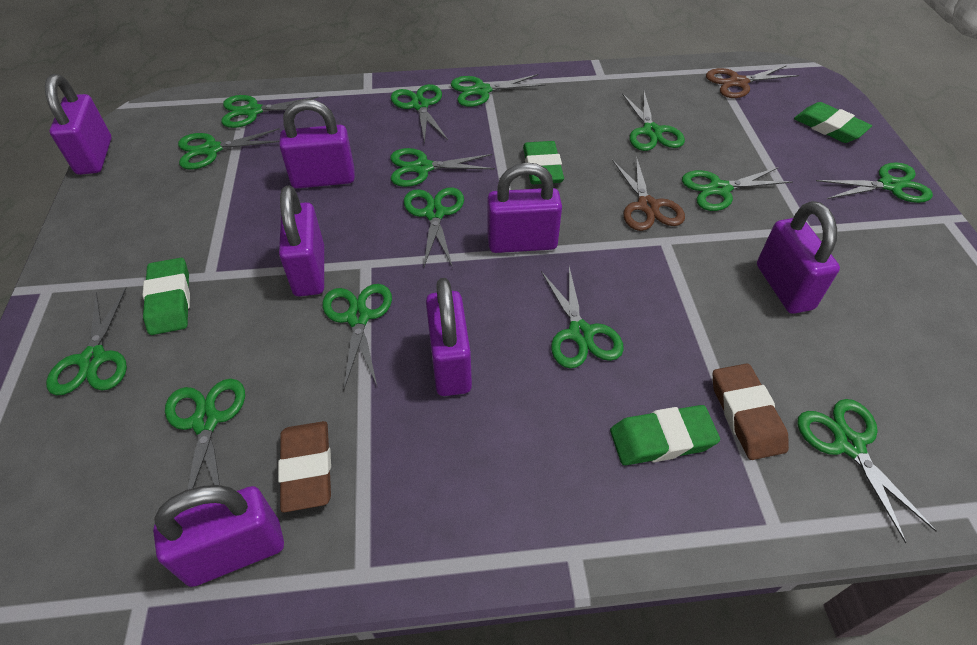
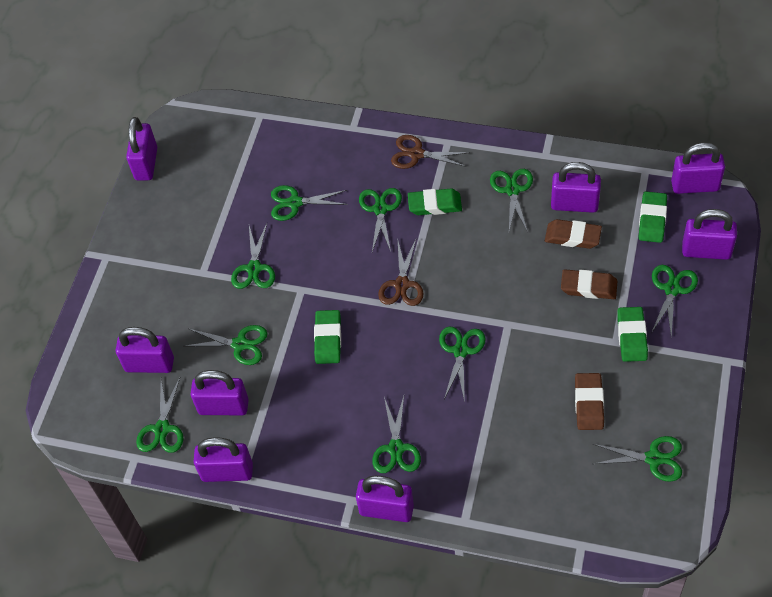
brown eraser: 2 -> 3
green scissors: 14 -> 10
purple padlock: 7 -> 8

